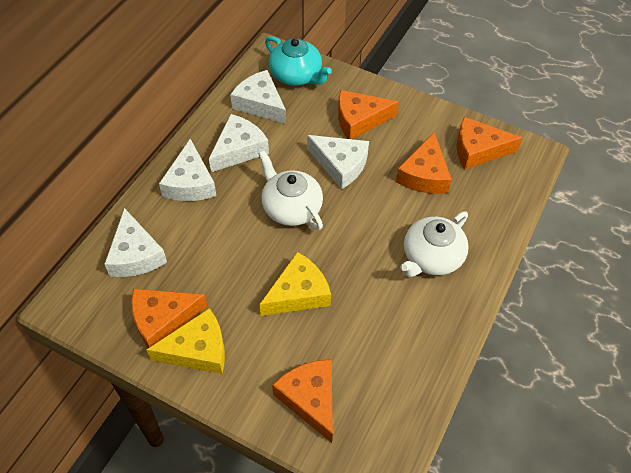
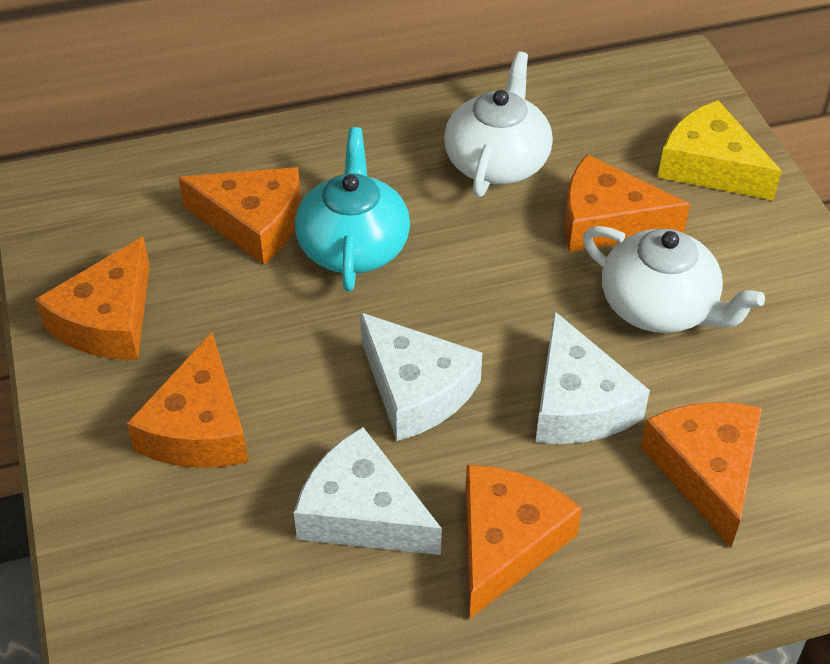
orange cheese: 5 -> 6
white cheese: 5 -> 3
yellow cheese: 2 -> 1

